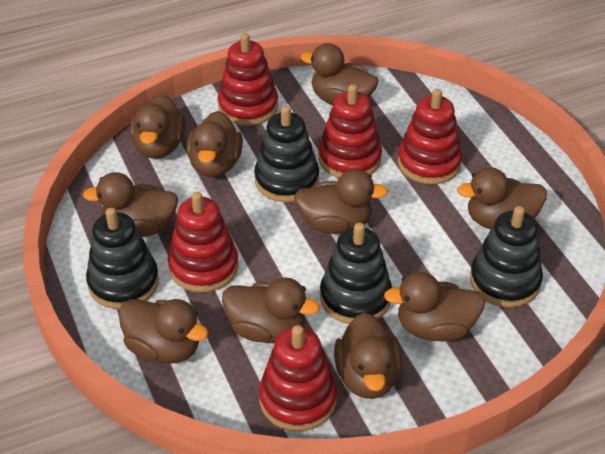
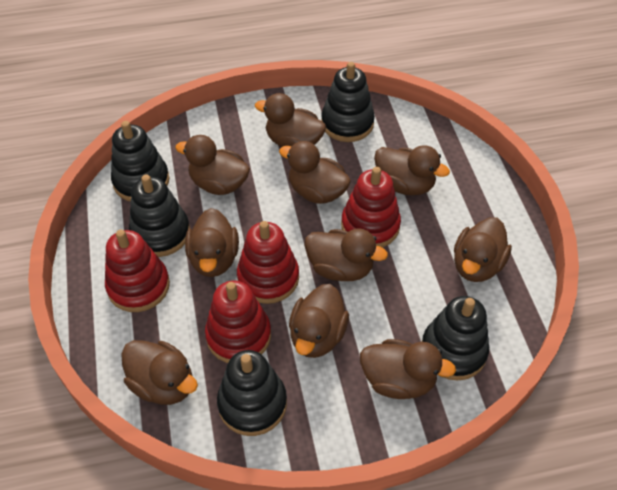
black stacking toy: 4 -> 5
red stacking toy: 5 -> 4

